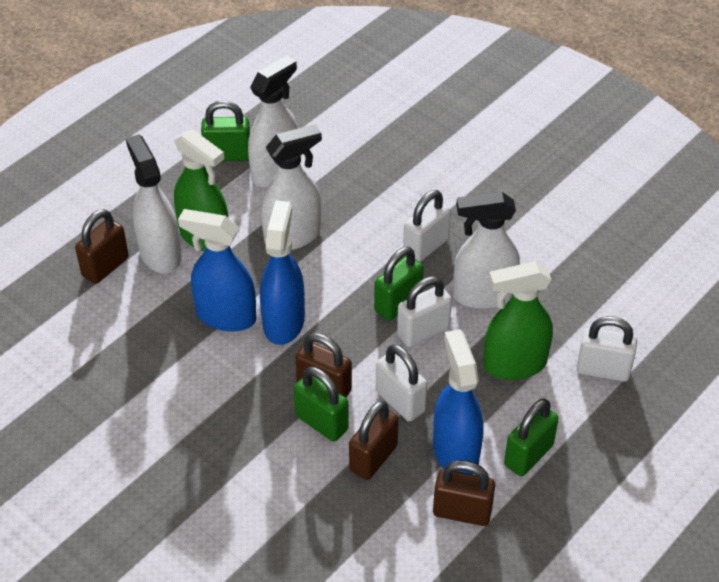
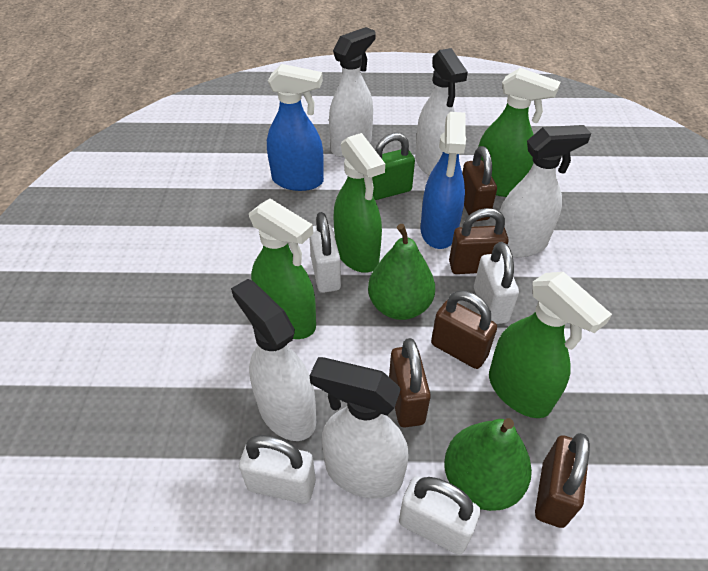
blue spray bottle: 3 -> 2
brown padlock: 4 -> 5
green padlock: 4 -> 1
green pear: 0 -> 2
green spray bottle: 2 -> 4
white spray bottle: 4 -> 5

